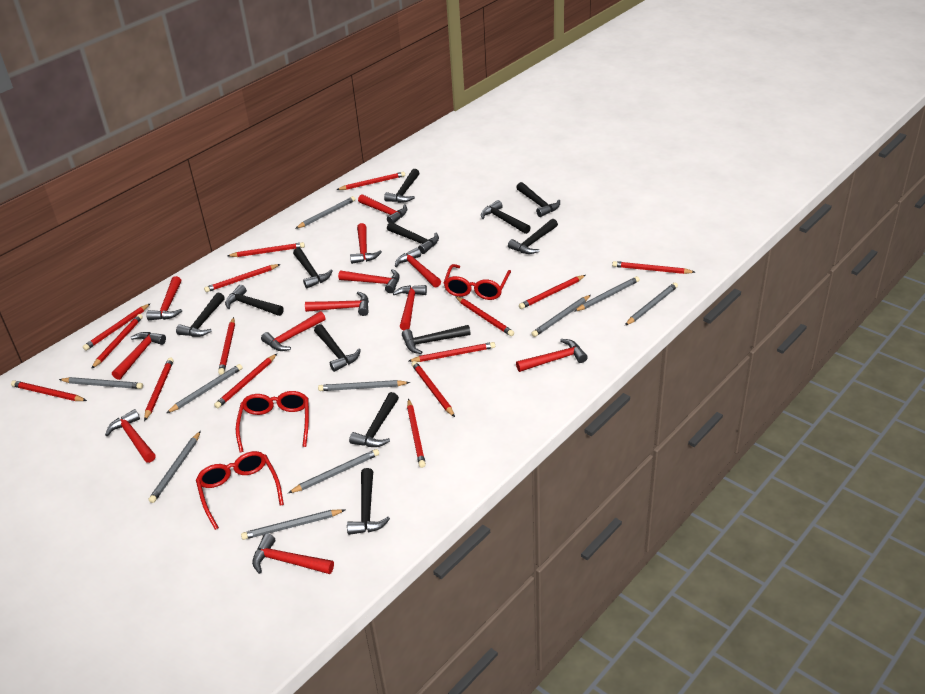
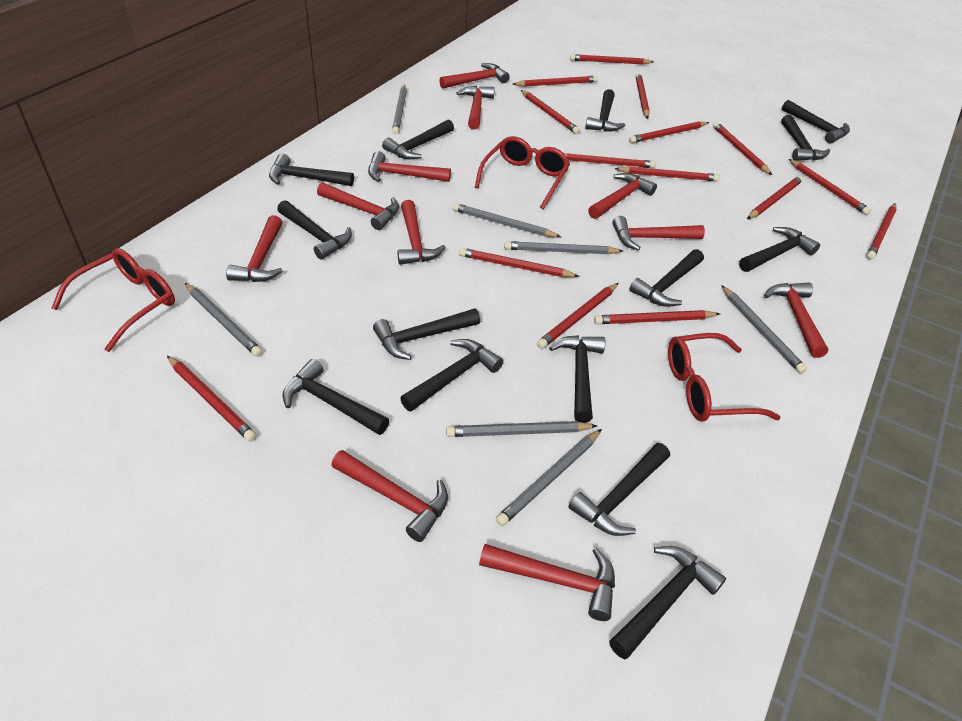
black hammer: 12 -> 14
grey pencil: 10 -> 7
red hammer: 12 -> 11

